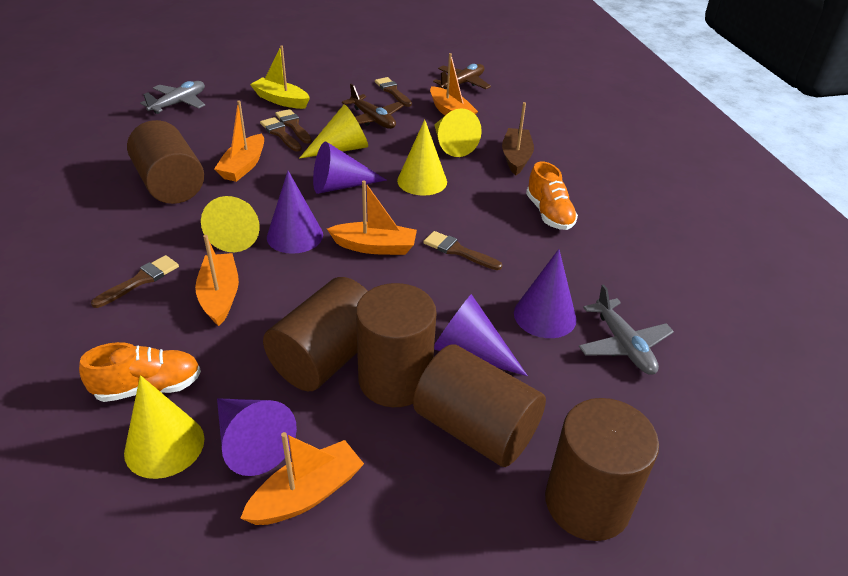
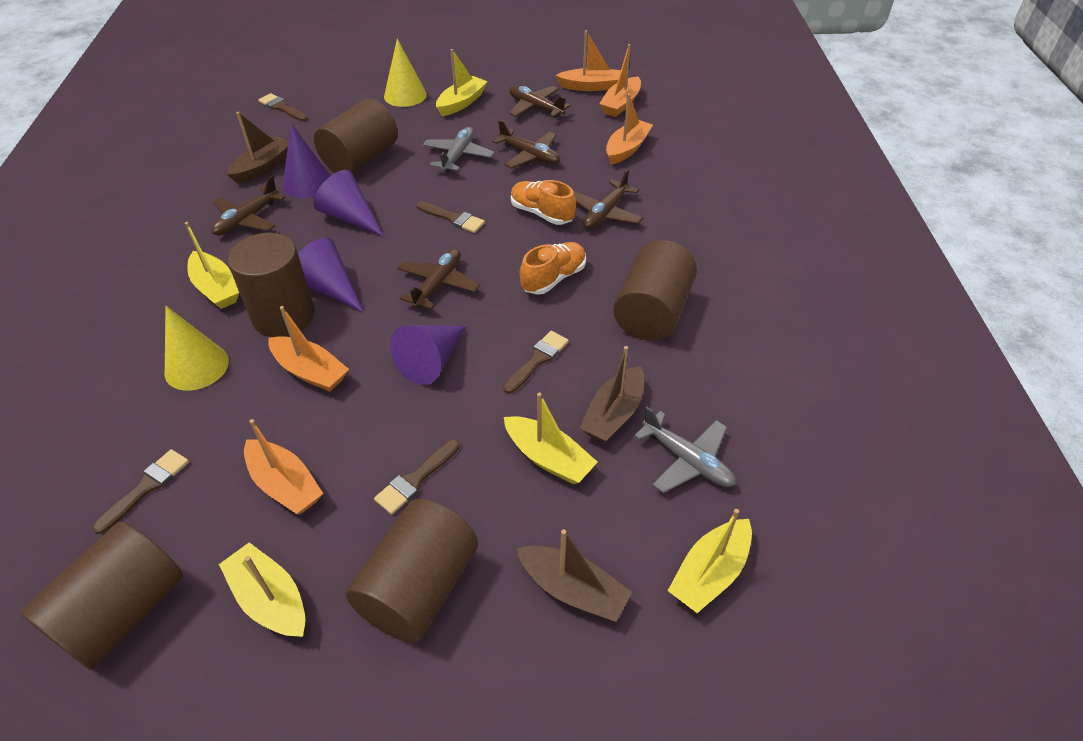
brown boat: 1 -> 3
brown plane: 2 -> 5
purple cone: 5 -> 4
yellow boat: 1 -> 5
yellow cone: 5 -> 2

